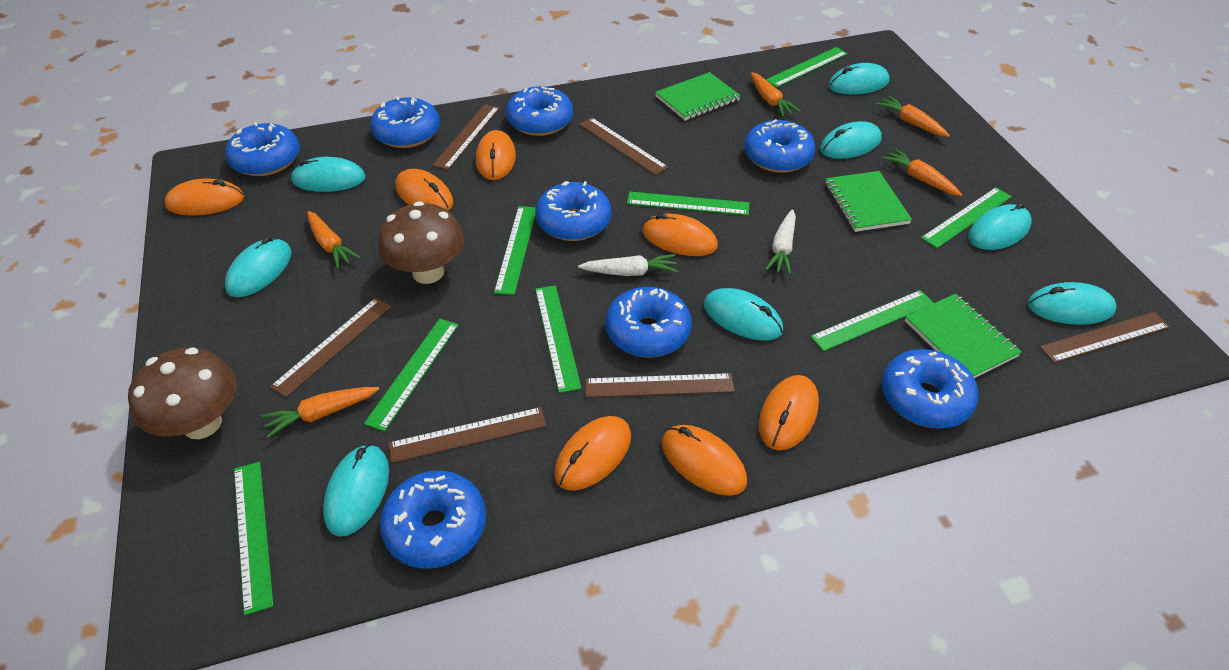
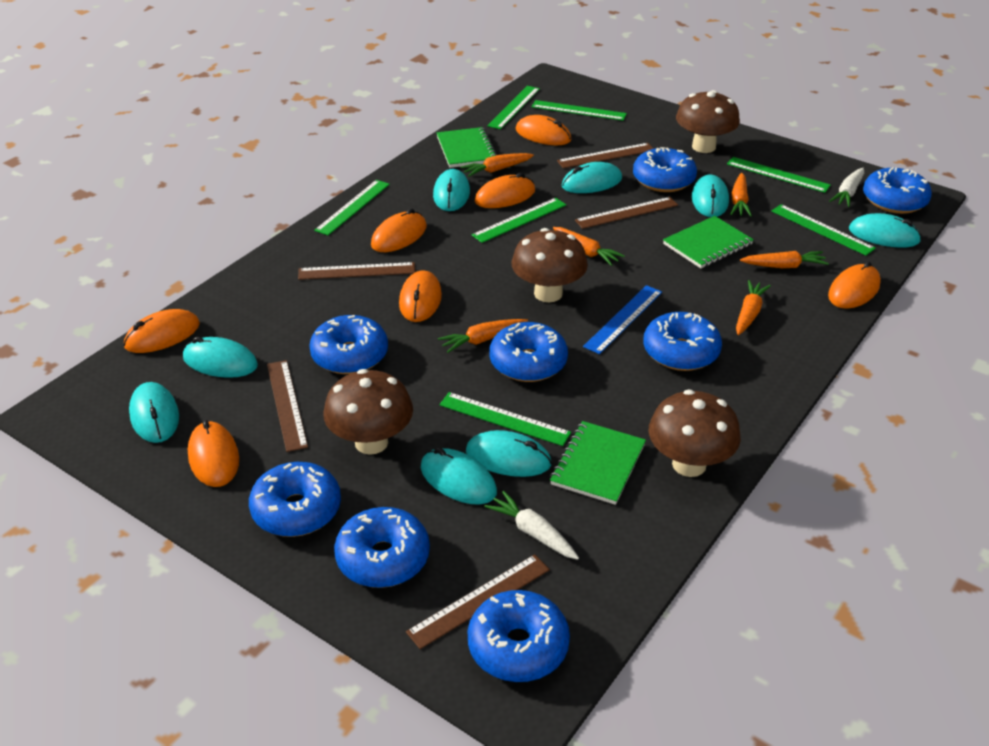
blue ruler: 0 -> 1
brown mushroom: 2 -> 4
brown ruler: 6 -> 5
green ruler: 8 -> 7
orange carrot: 5 -> 6

